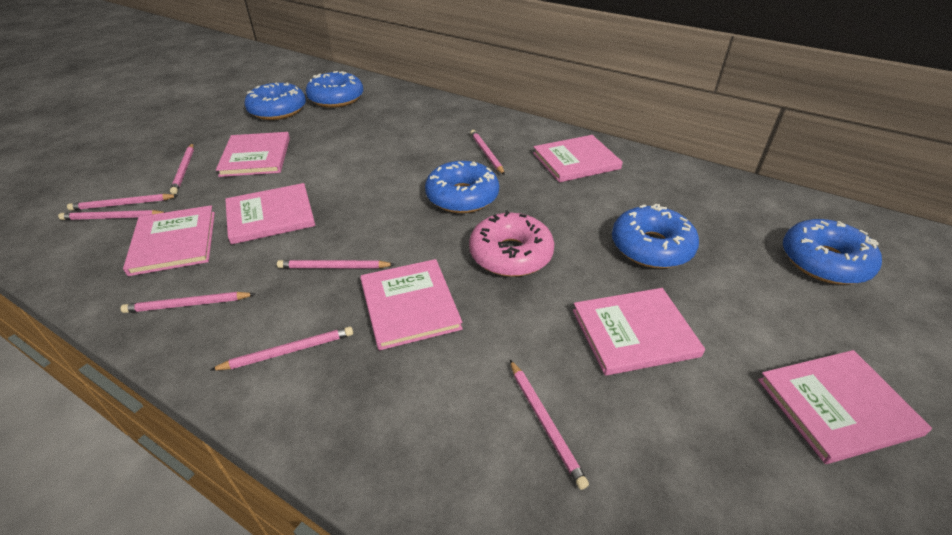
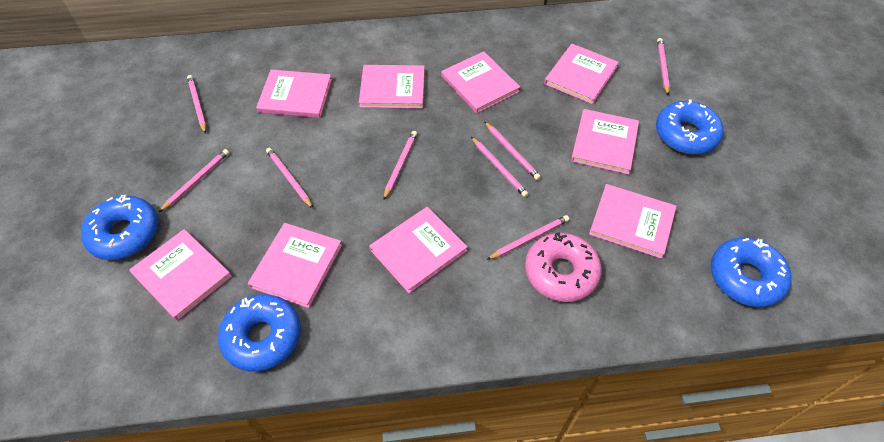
blue donut: 5 -> 4
pink book: 7 -> 9

